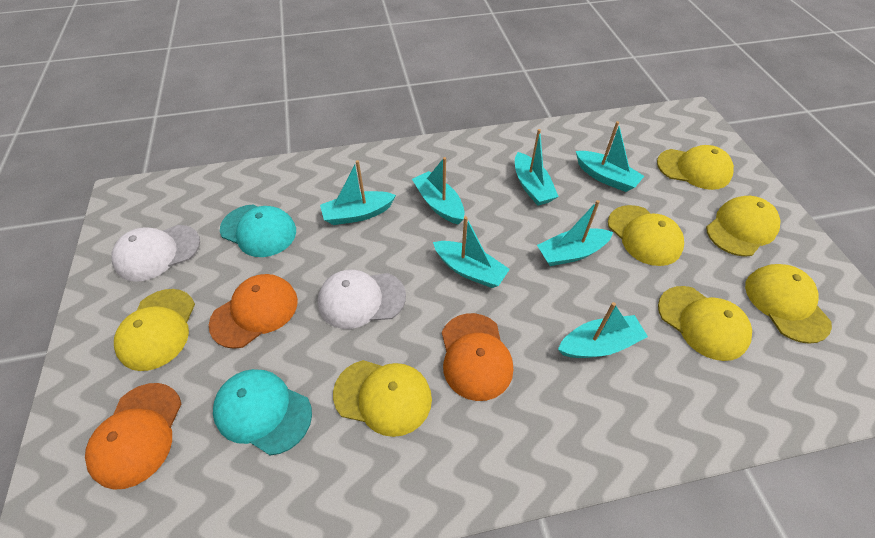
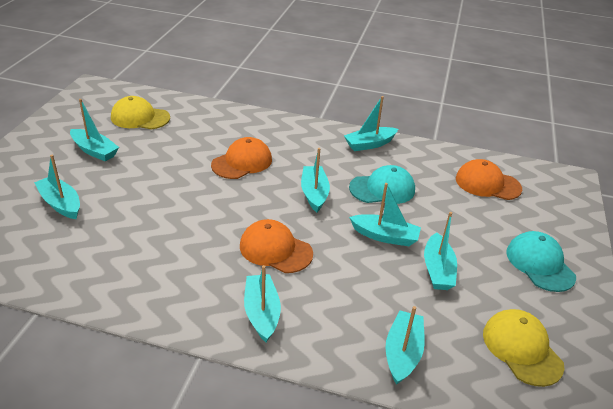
turquoise boat: 7 -> 8
white cap: 2 -> 0
yellow cap: 7 -> 2

